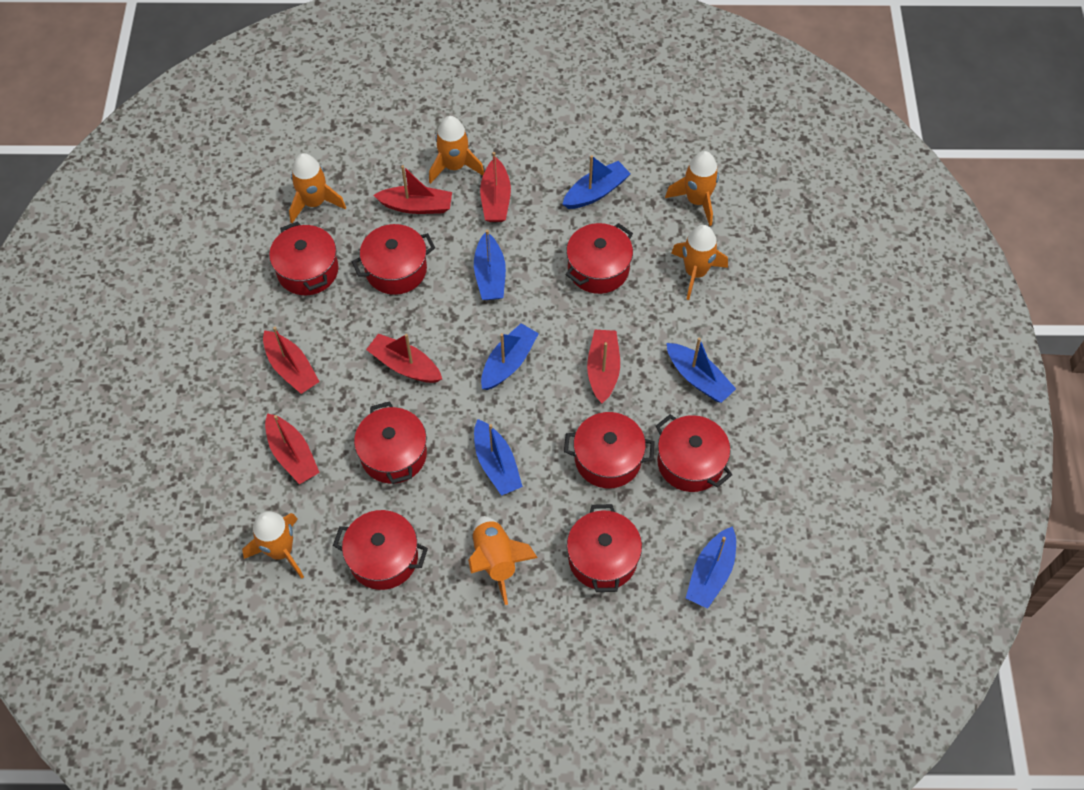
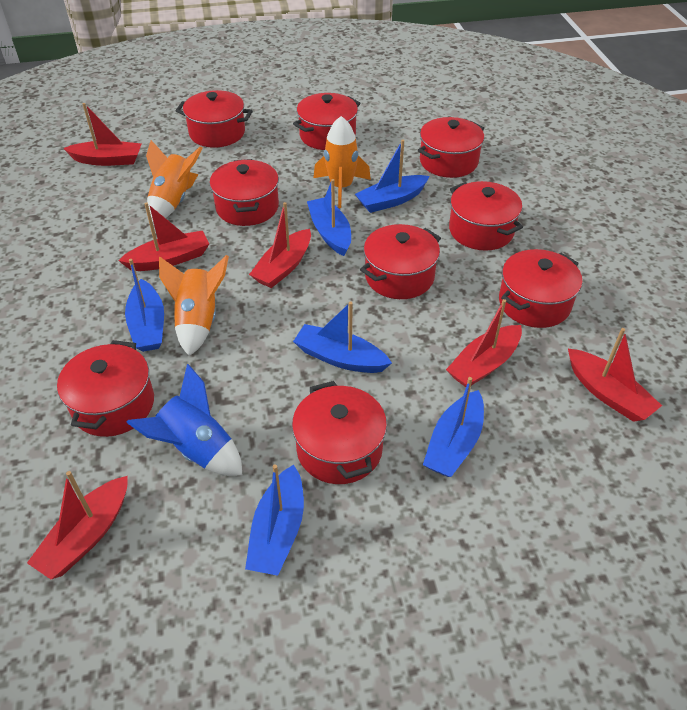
blue rocket: 0 -> 1
orange rocket: 6 -> 3
red pot: 8 -> 9

